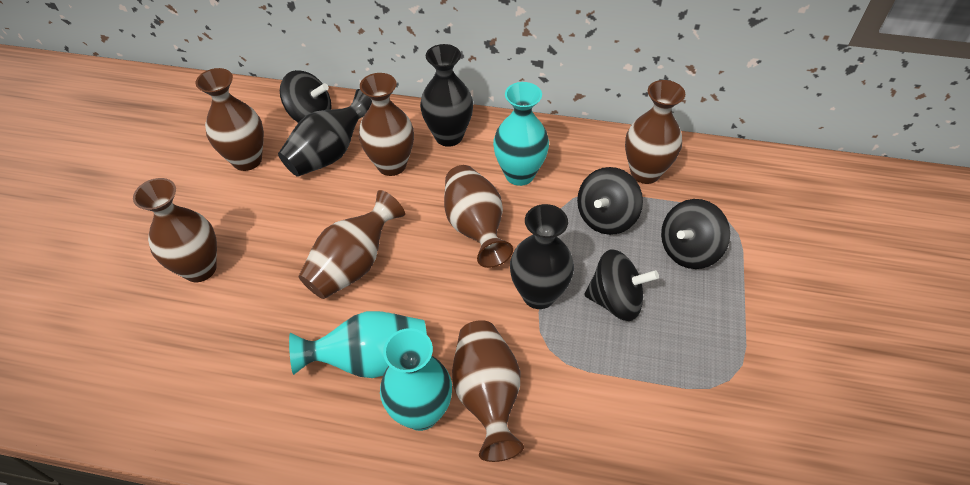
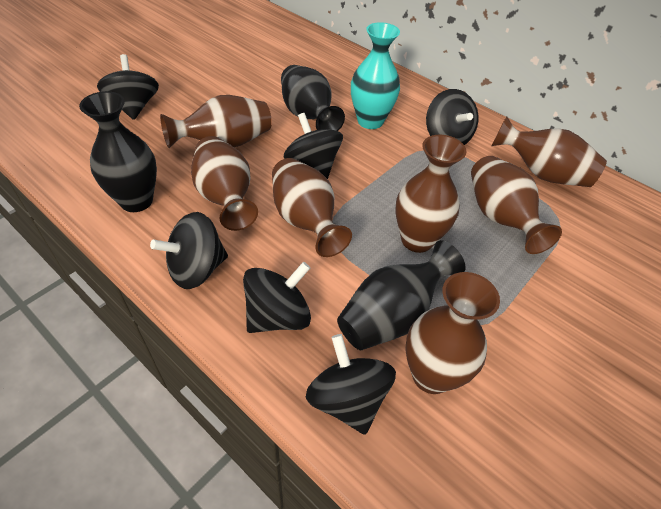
black spinning top: 4 -> 6
turquoise vase: 3 -> 1

